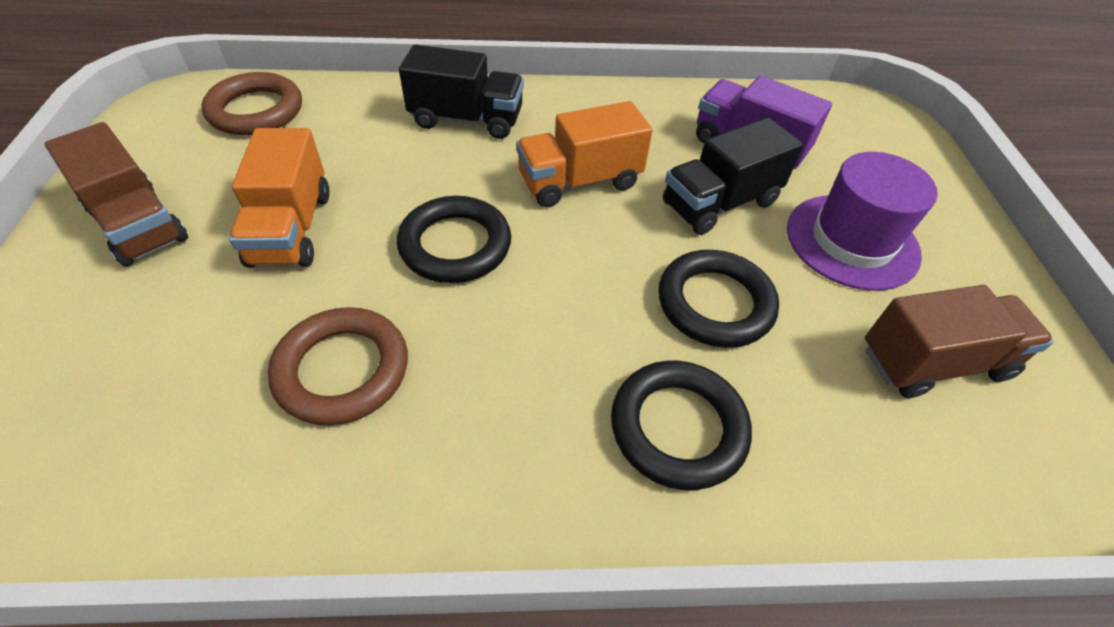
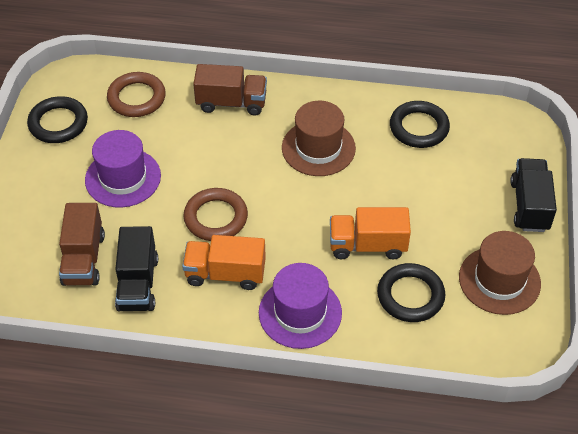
brown hat: 0 -> 2
purple hat: 1 -> 2
purple truck: 1 -> 0

